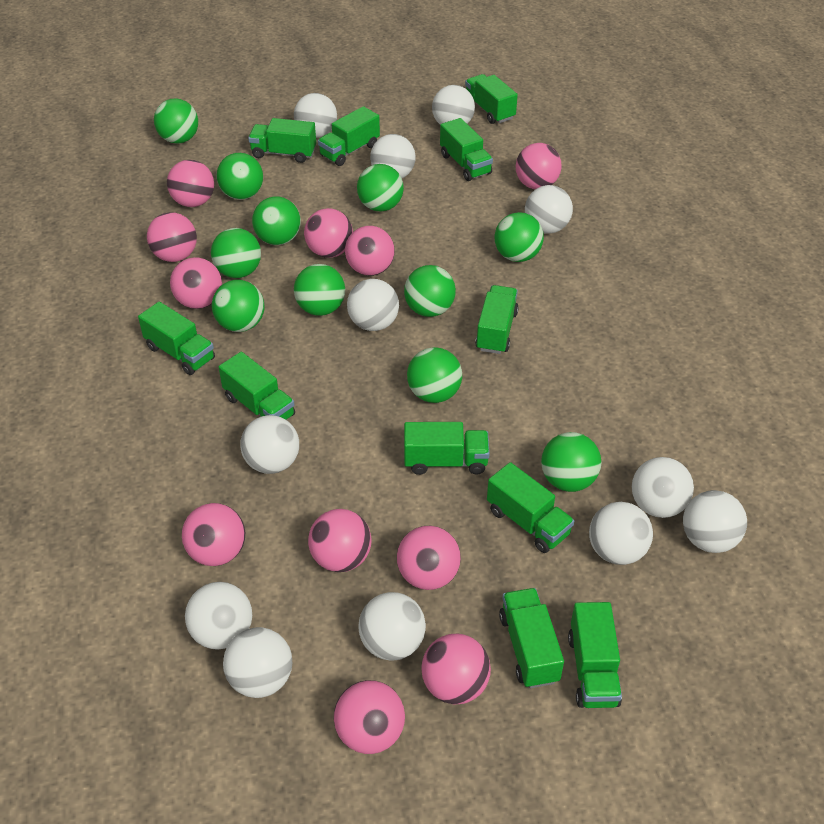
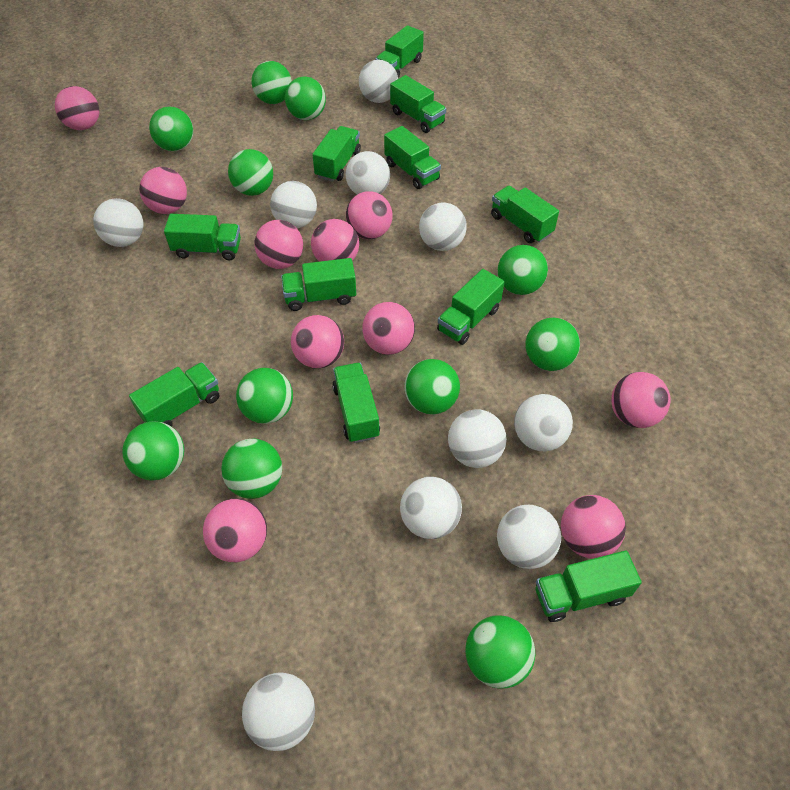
pink ball: 11 -> 10
white ball: 12 -> 10

